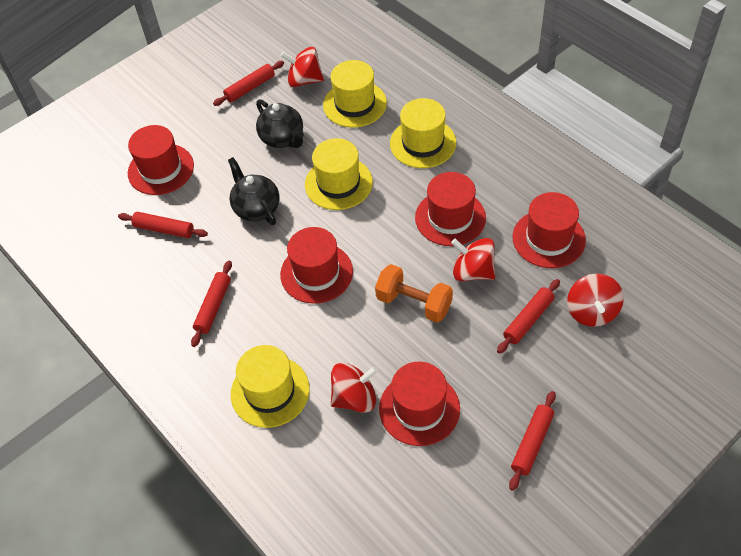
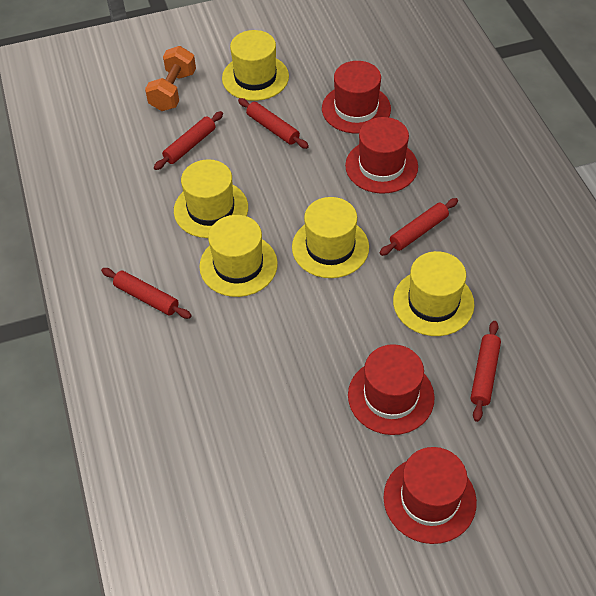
black teapot: 2 -> 0
red hat: 5 -> 4
red spinning top: 4 -> 0
yellow hat: 4 -> 5

